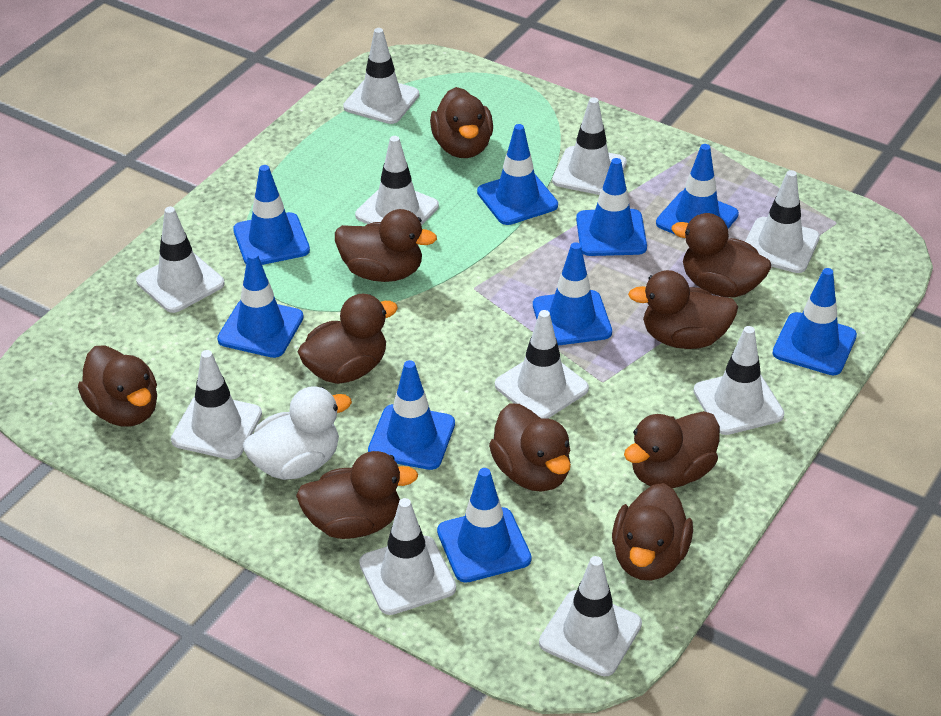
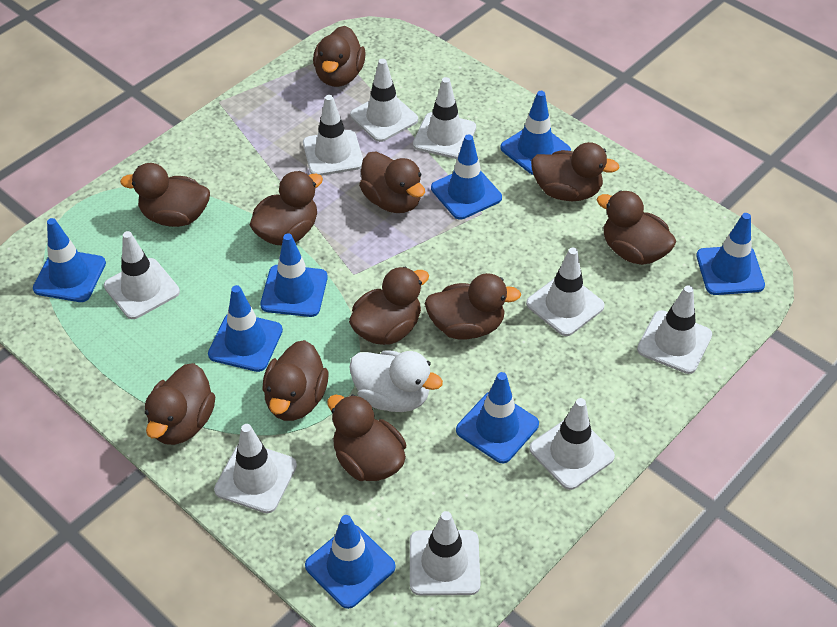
blue traffic cone: 9 -> 8
brown duck: 10 -> 11
white traffic cone: 10 -> 9

